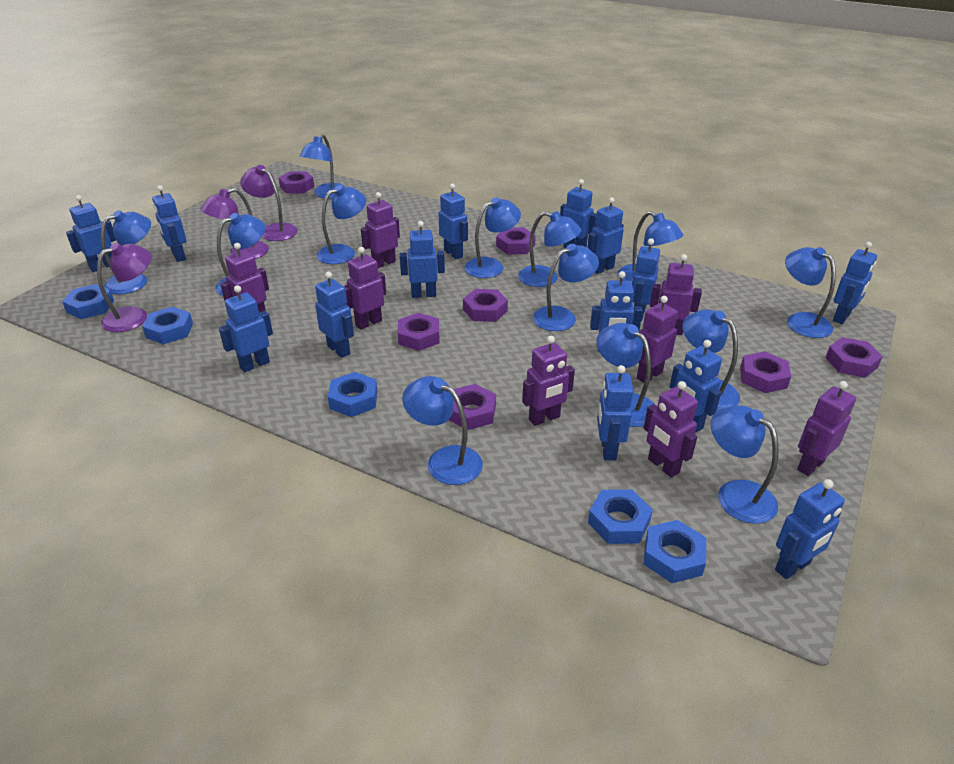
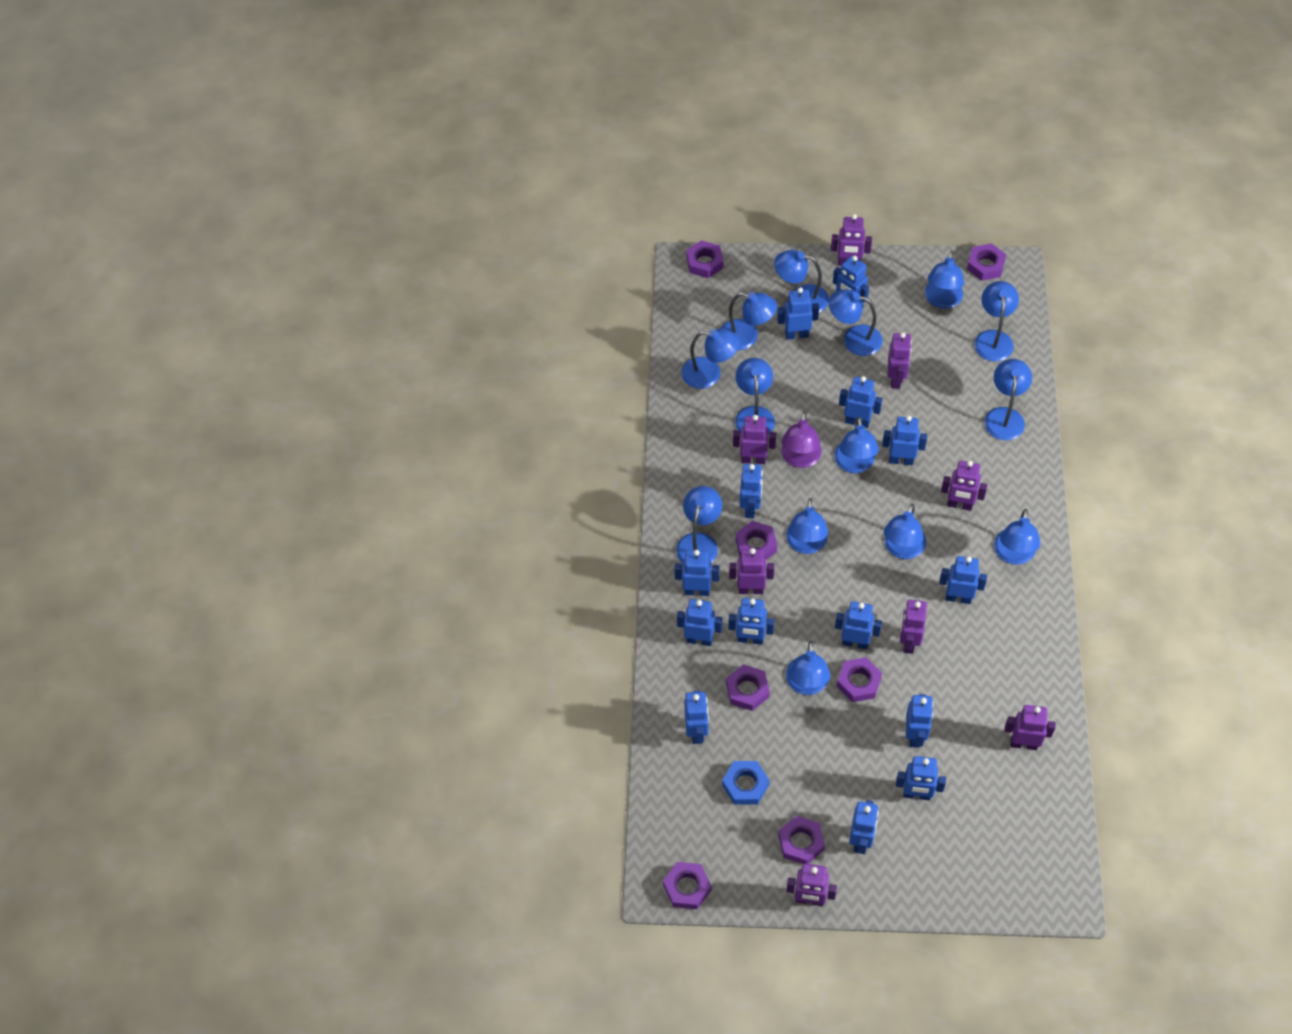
blue lamp: 13 -> 14
blue nut: 5 -> 1
purple lamp: 3 -> 1

